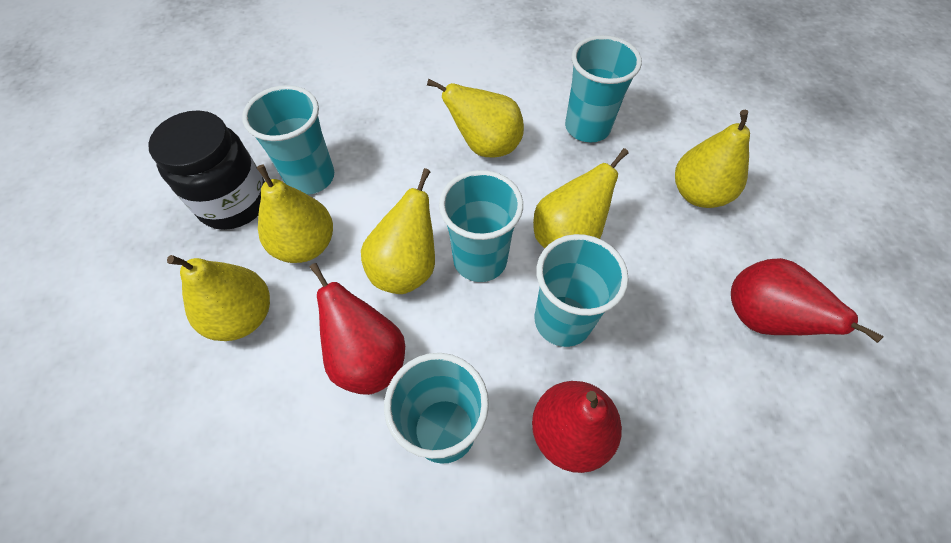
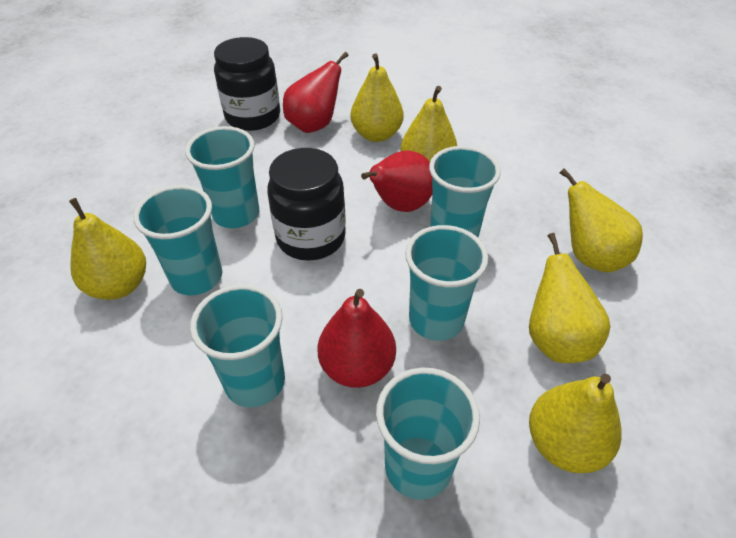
black jar: 1 -> 2
turquoise cup: 5 -> 6

